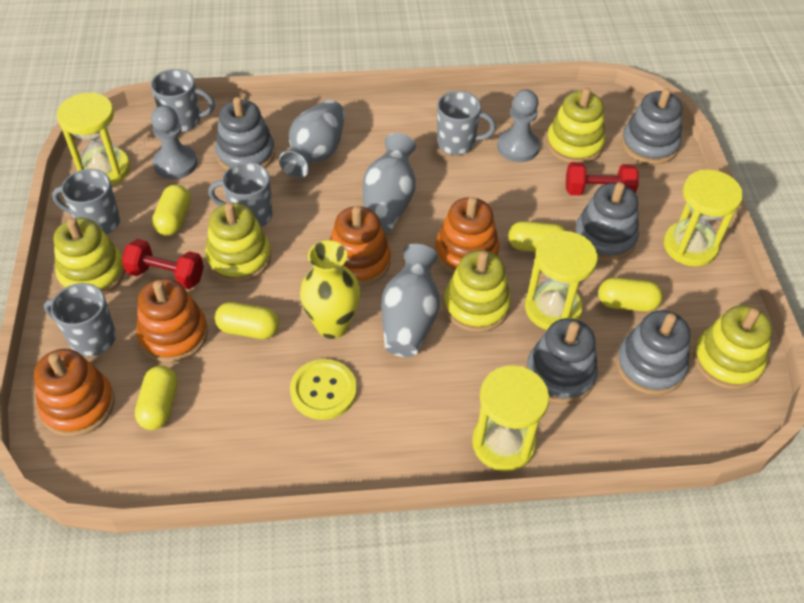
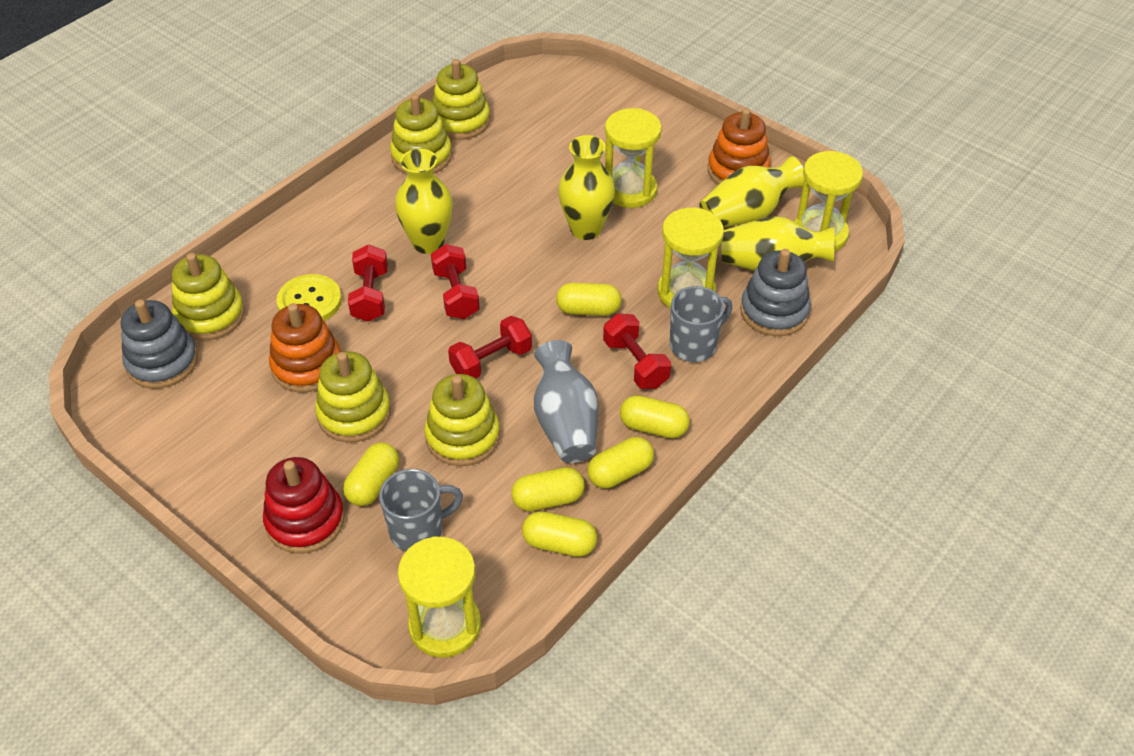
grey mug: 5 -> 2
grey pawn: 2 -> 0
grey stacking toy: 5 -> 2
grey vase: 3 -> 1
orange stacking toy: 4 -> 2
red dumbbell: 2 -> 4
red stacking toy: 0 -> 1
yellow capsule: 5 -> 6
yellow vase: 1 -> 4

